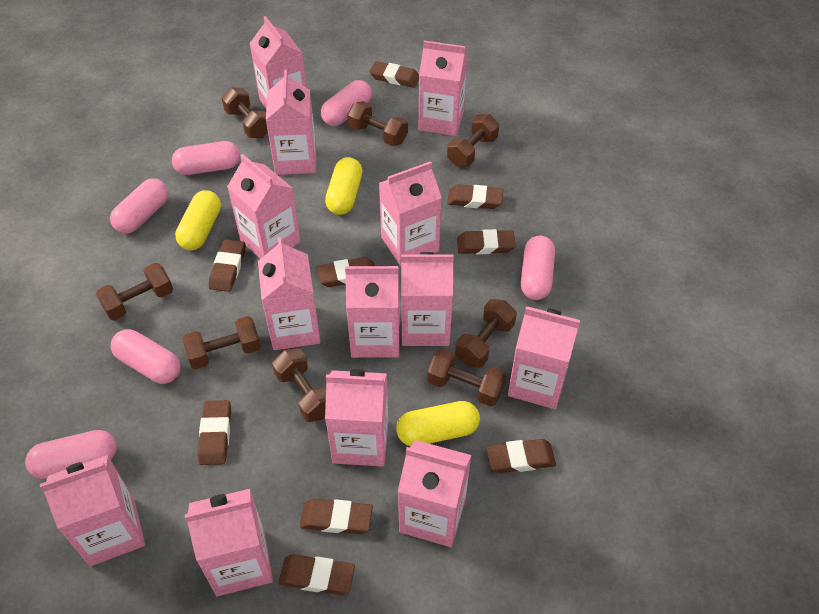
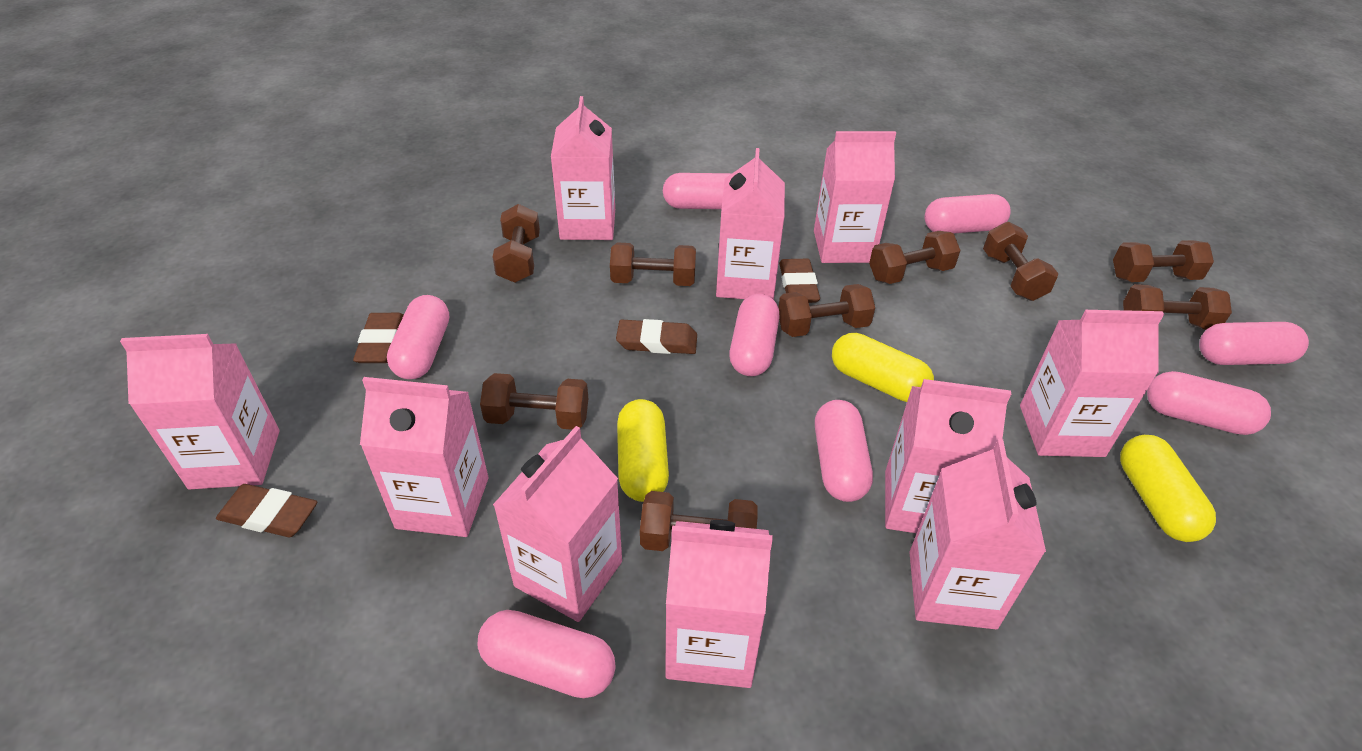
brown dumbbell: 8 -> 9
brown eraser: 9 -> 4
pink capsule: 6 -> 8
pink carton: 13 -> 10

